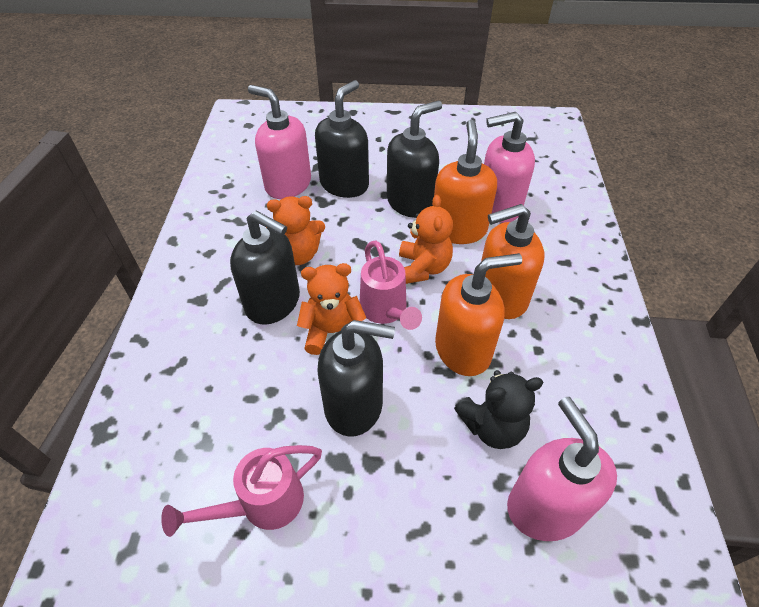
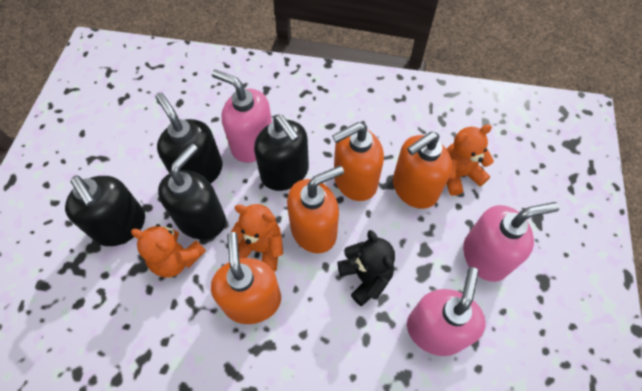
orange soap dispenser: 3 -> 4
pink watering can: 2 -> 0

